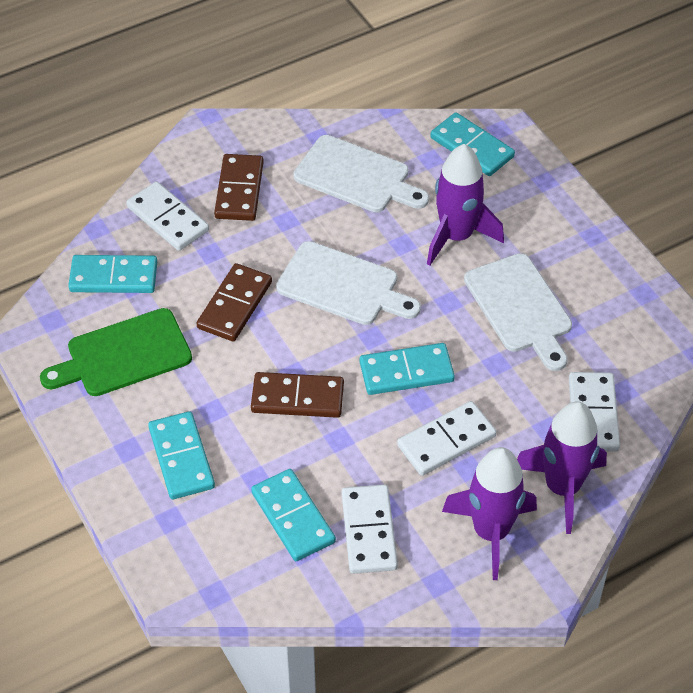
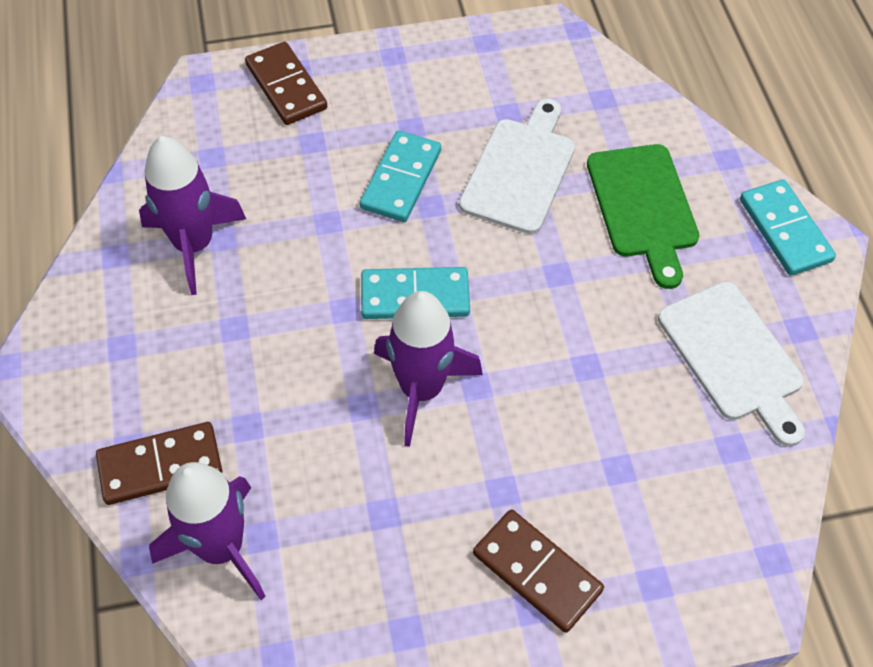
turquoise domino: 5 -> 3
white cutting board: 3 -> 2
white domino: 4 -> 0

